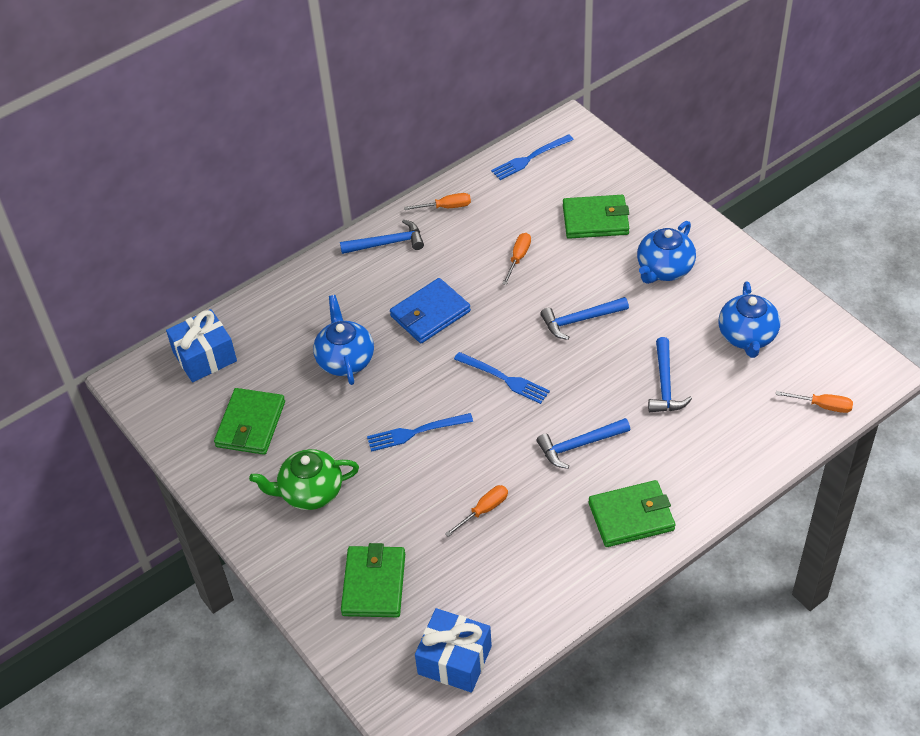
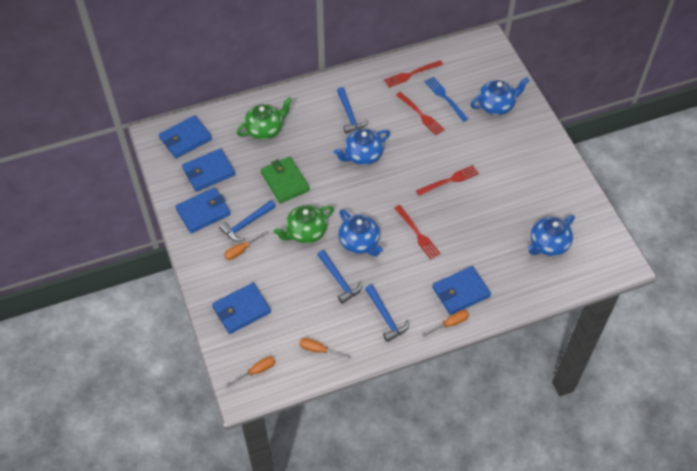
blue fork: 3 -> 1
blue gift: 2 -> 0
blue teapot: 3 -> 4
blue wallet: 1 -> 5
green teapot: 1 -> 2
green wallet: 4 -> 1
red fork: 0 -> 4

